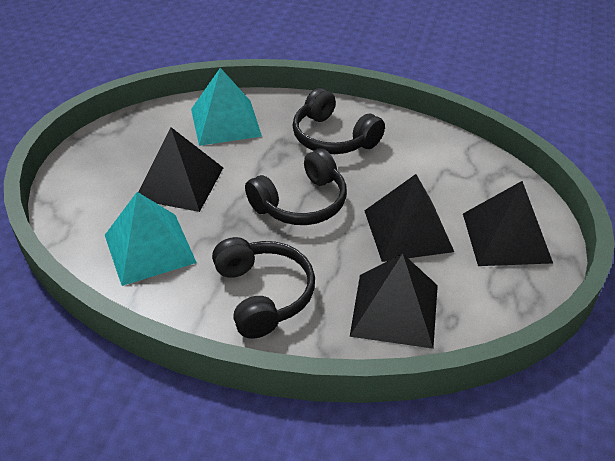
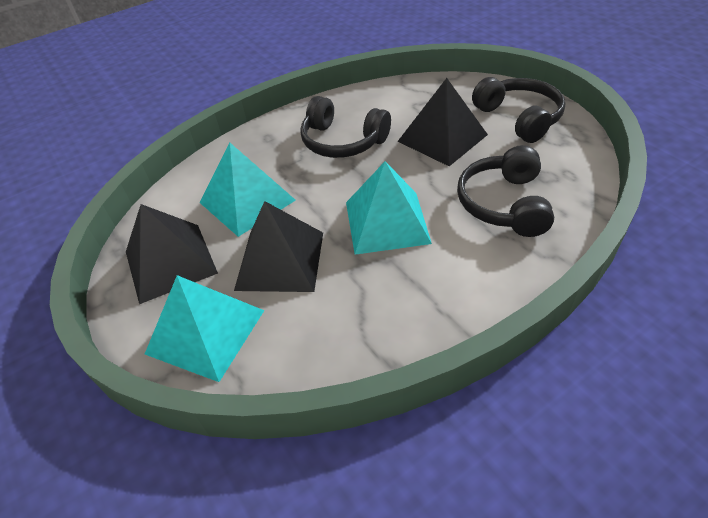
black pyramid: 4 -> 3
turquoise pyramid: 2 -> 3

